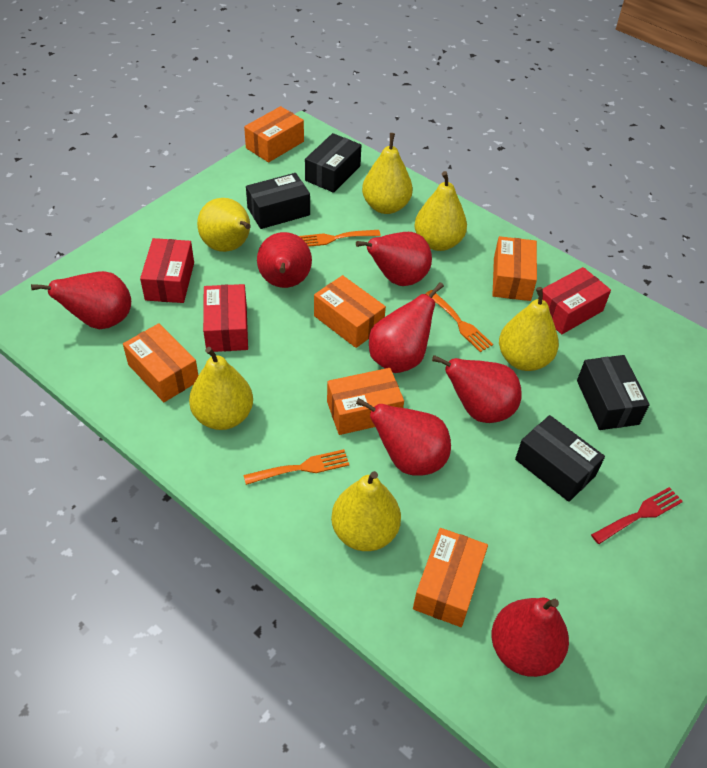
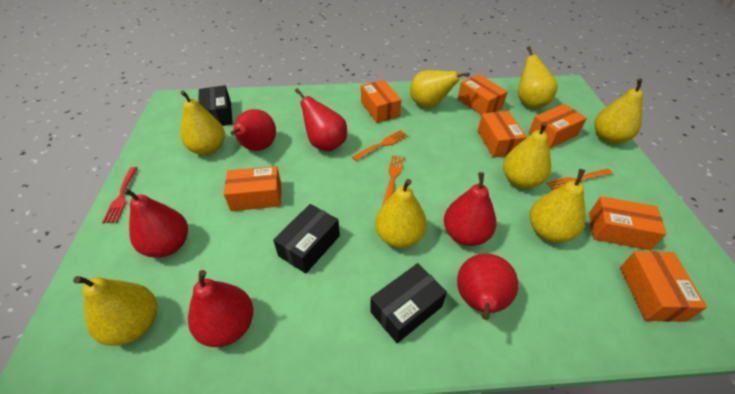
black box: 4 -> 3
orange box: 6 -> 7
red box: 3 -> 0
red pear: 7 -> 6
yellow pear: 6 -> 8

